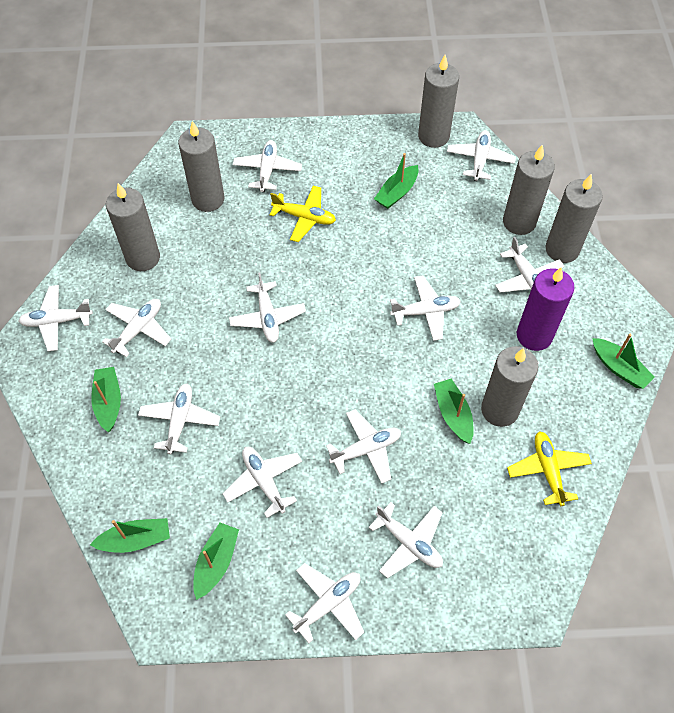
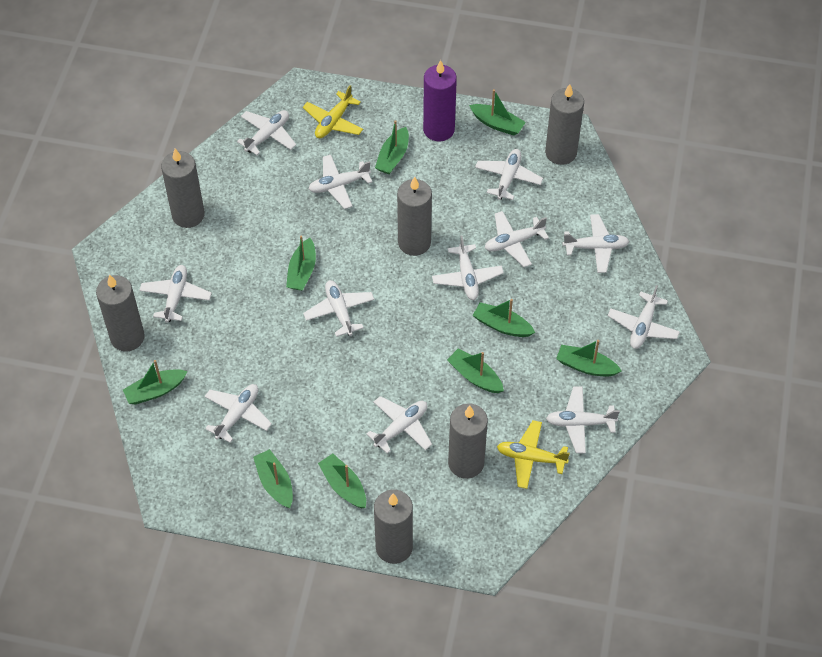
green boat: 6 -> 9

